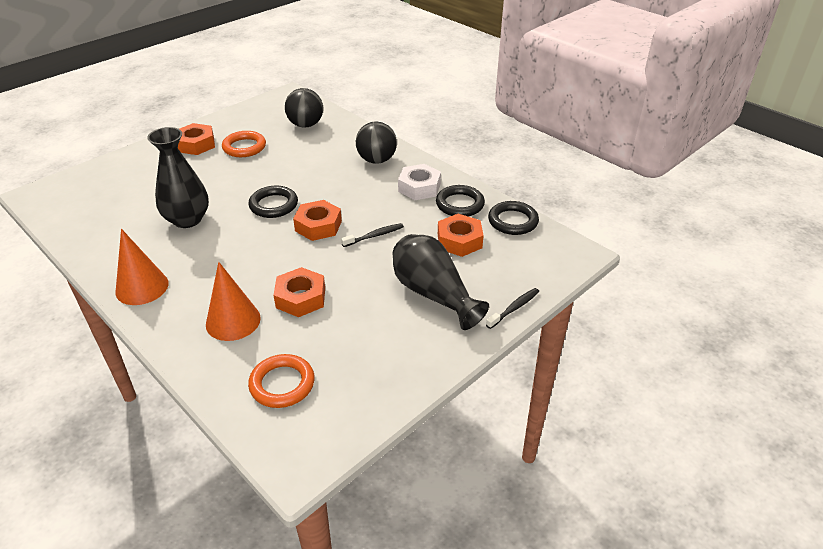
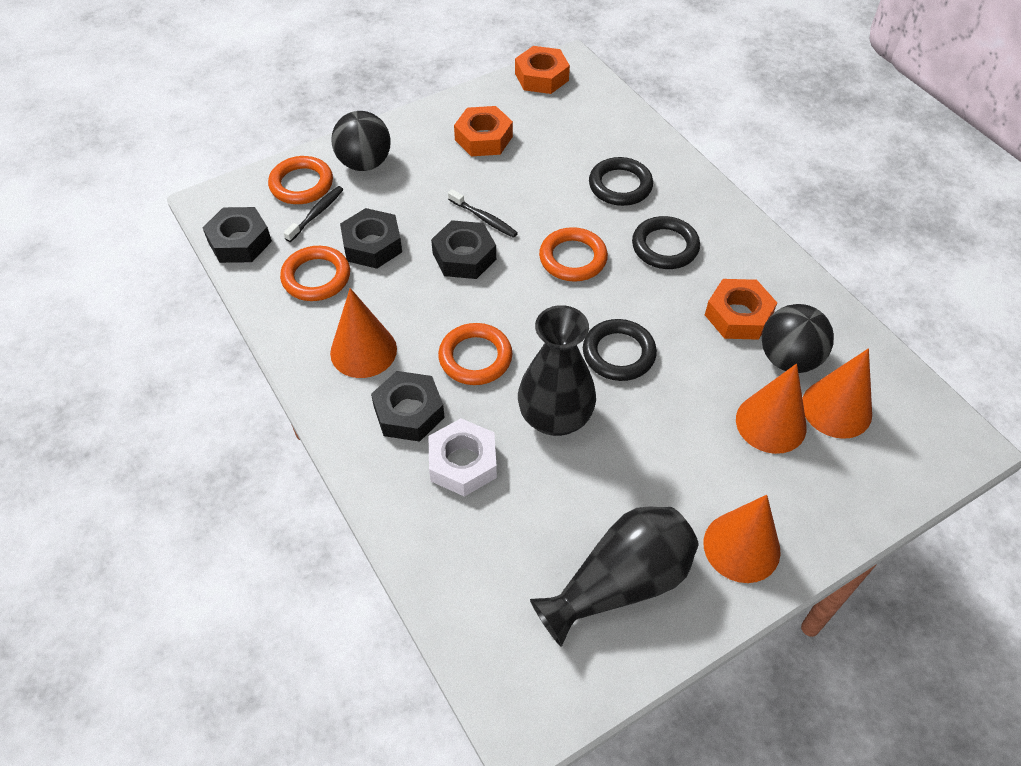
black nut: 0 -> 4
orange cone: 2 -> 4
orange nut: 4 -> 3
orange ring: 2 -> 4

